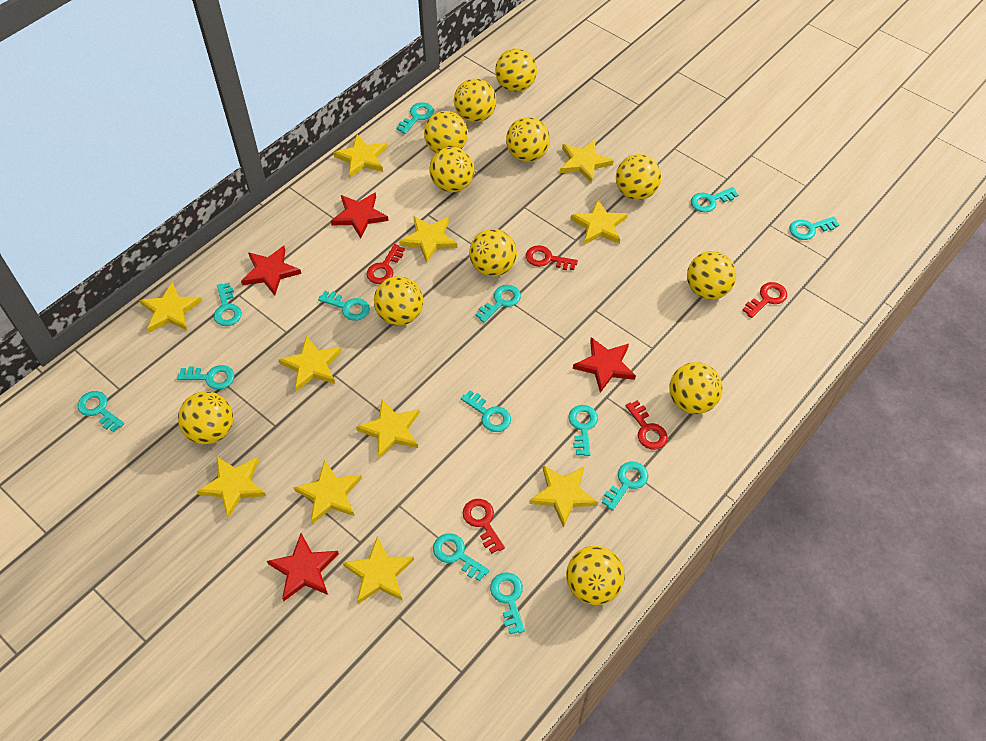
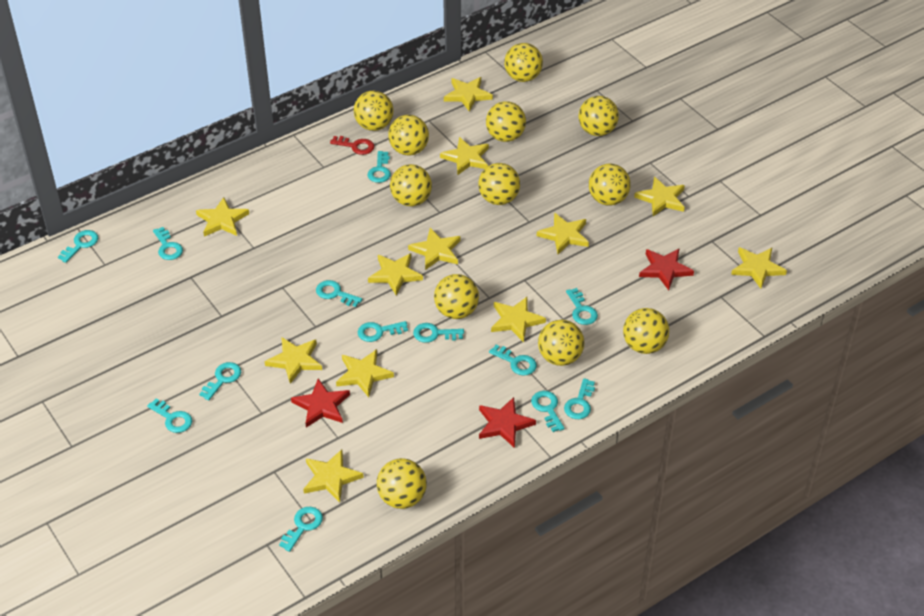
red key: 5 -> 1
red star: 4 -> 3
yellow star: 11 -> 12

